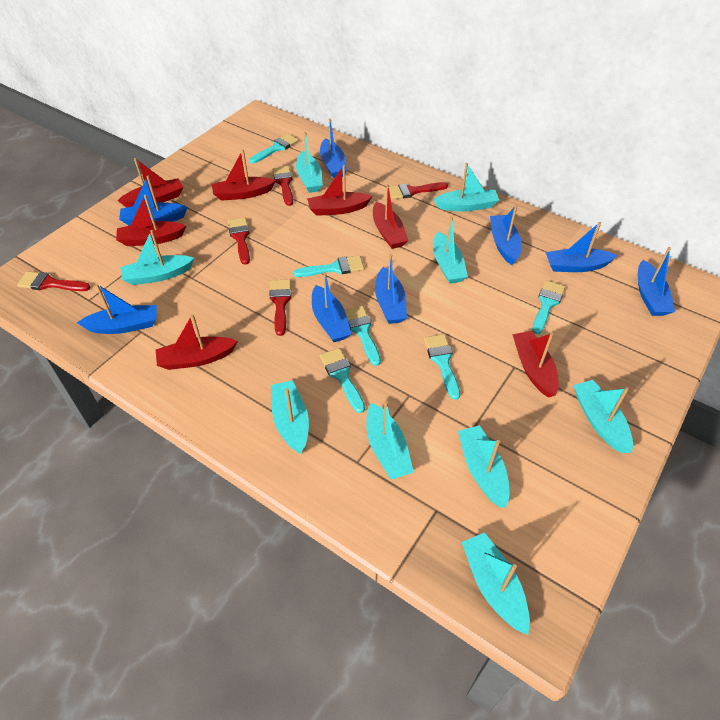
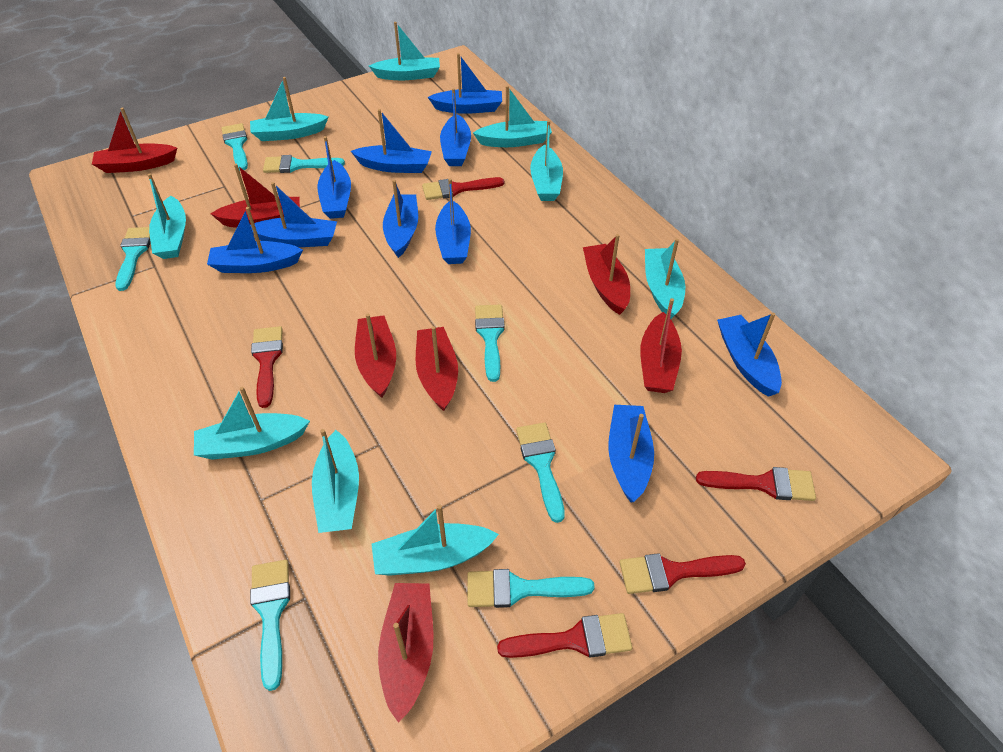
blue boat: 8 -> 10
turquoise brush: 6 -> 7

